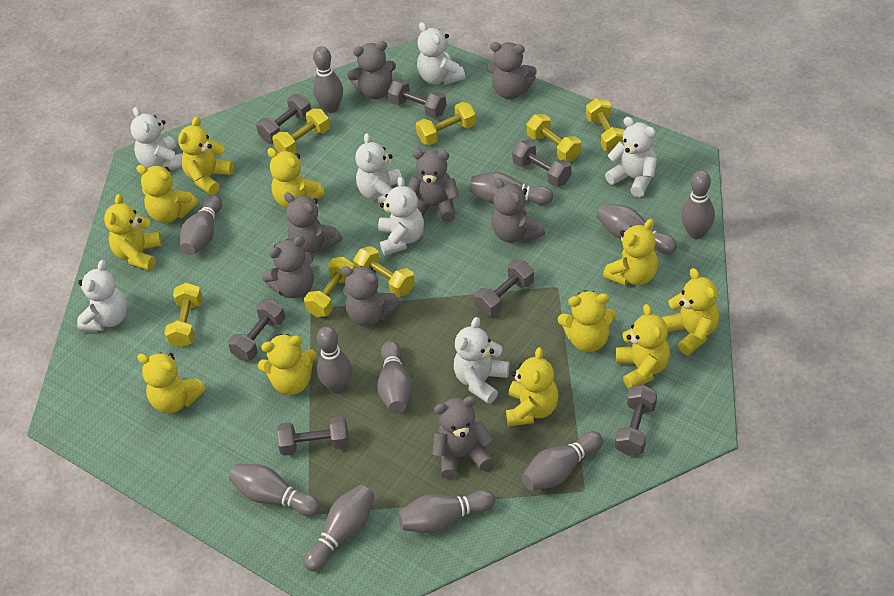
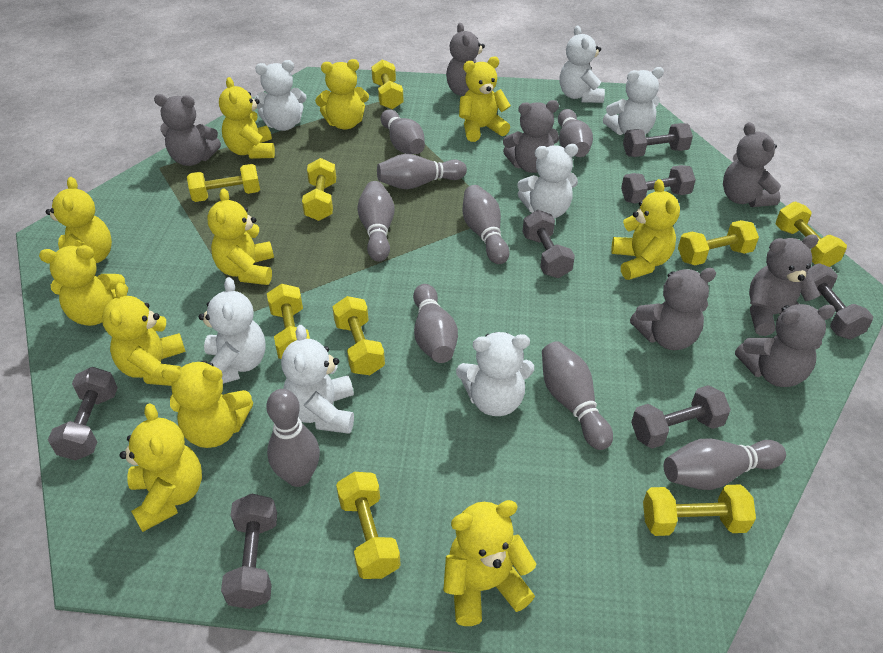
grey bowling pin: 11 -> 9
grey teddy bear: 8 -> 7
yellow dumbbell: 7 -> 9

